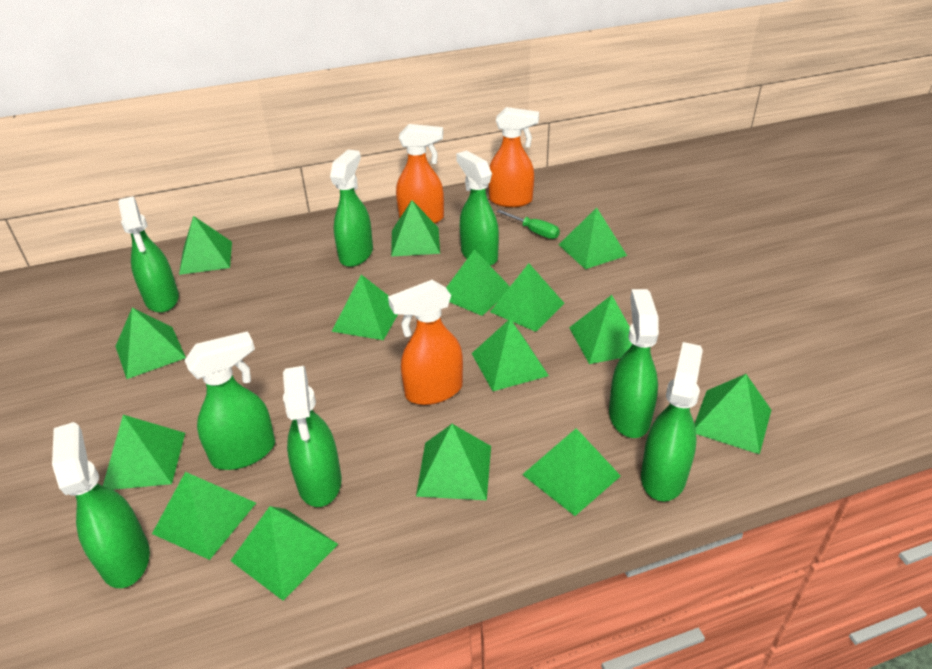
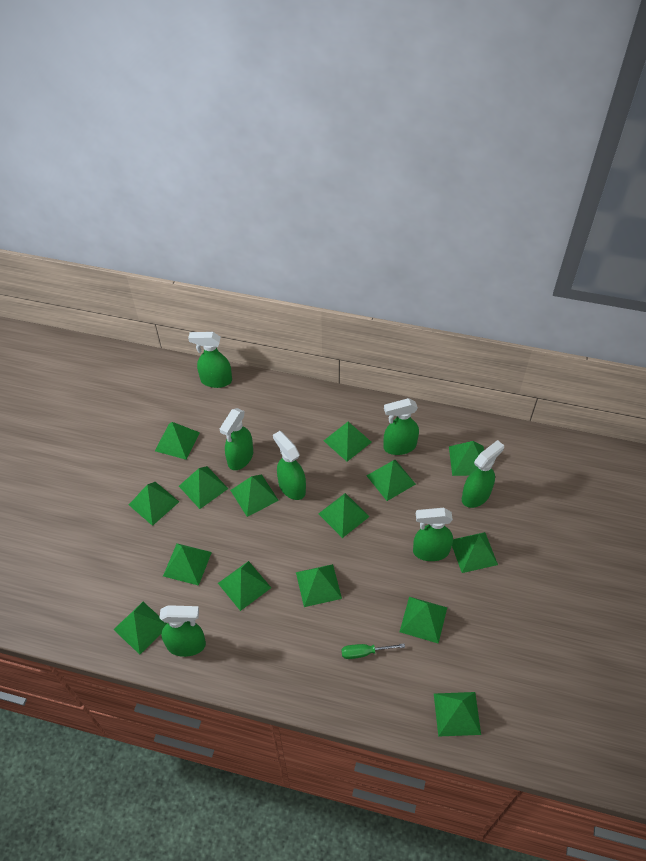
green spray bottle: 8 -> 7
orange spray bottle: 3 -> 0

